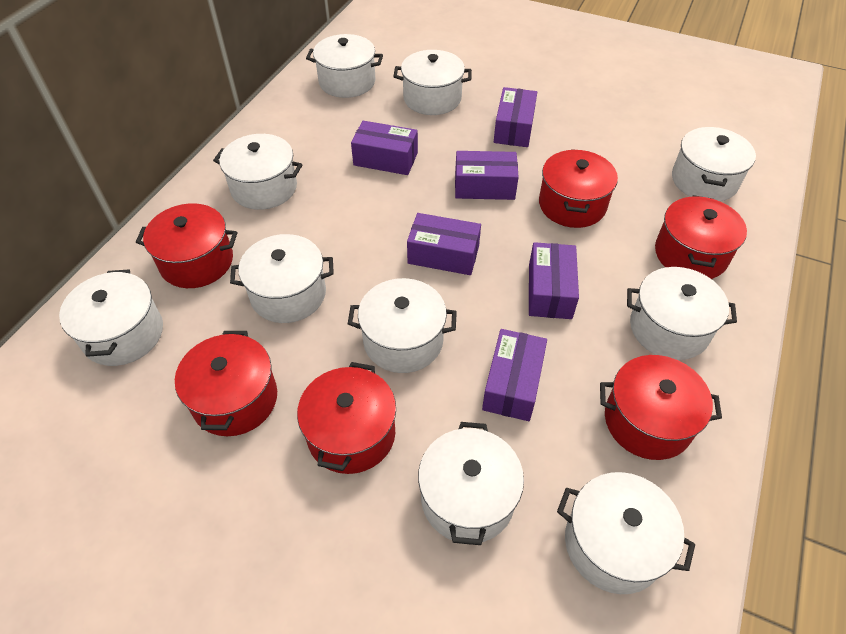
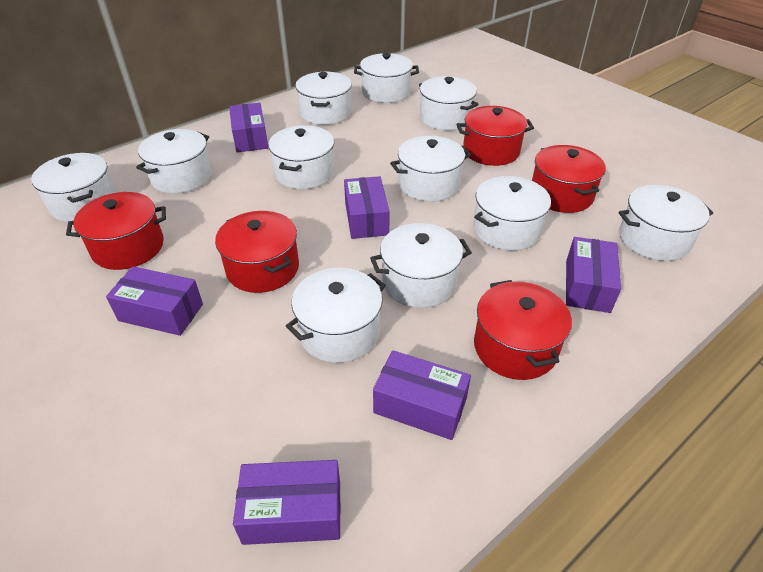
red pot: 6 -> 5
white pot: 10 -> 11

